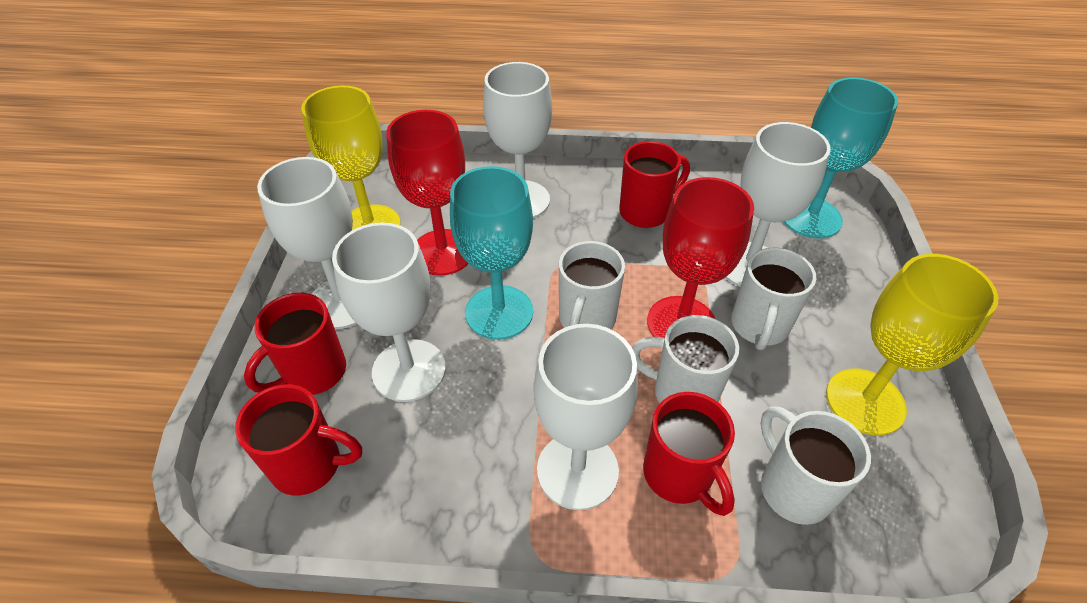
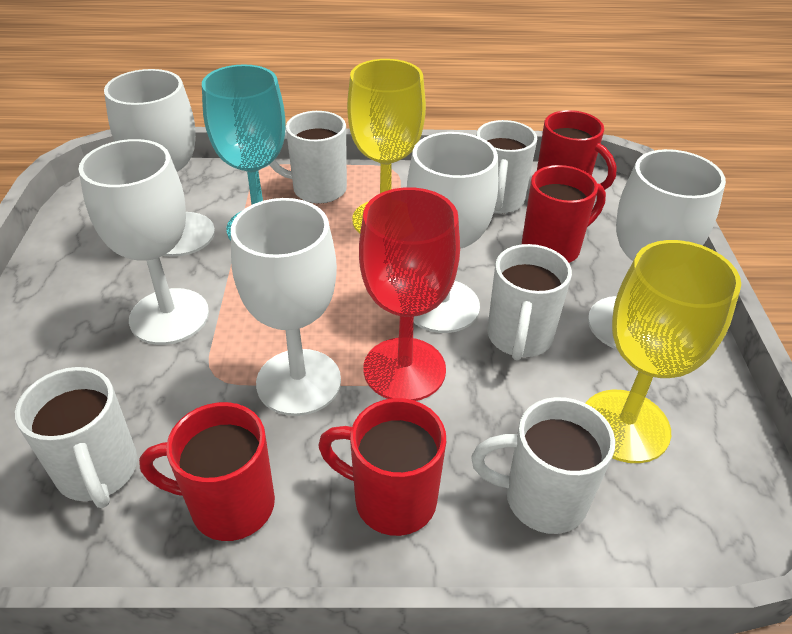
red goblet: 2 -> 1
turquoise goblet: 2 -> 1
white mug: 4 -> 5

